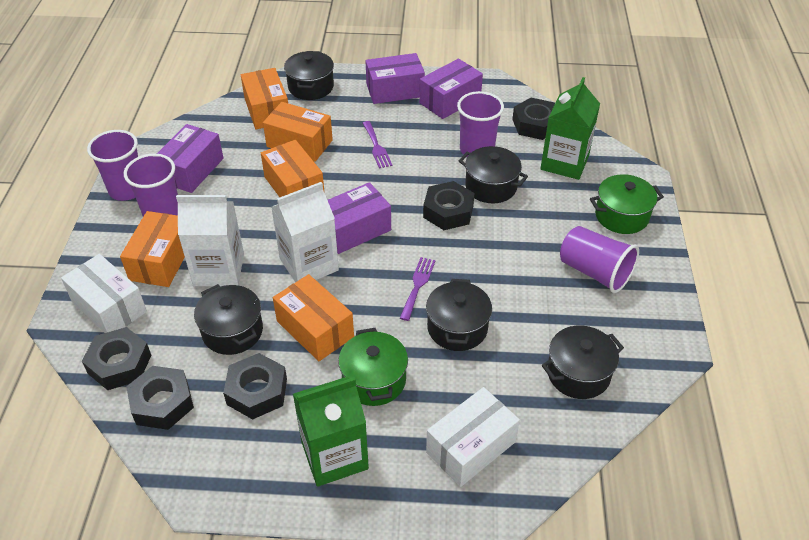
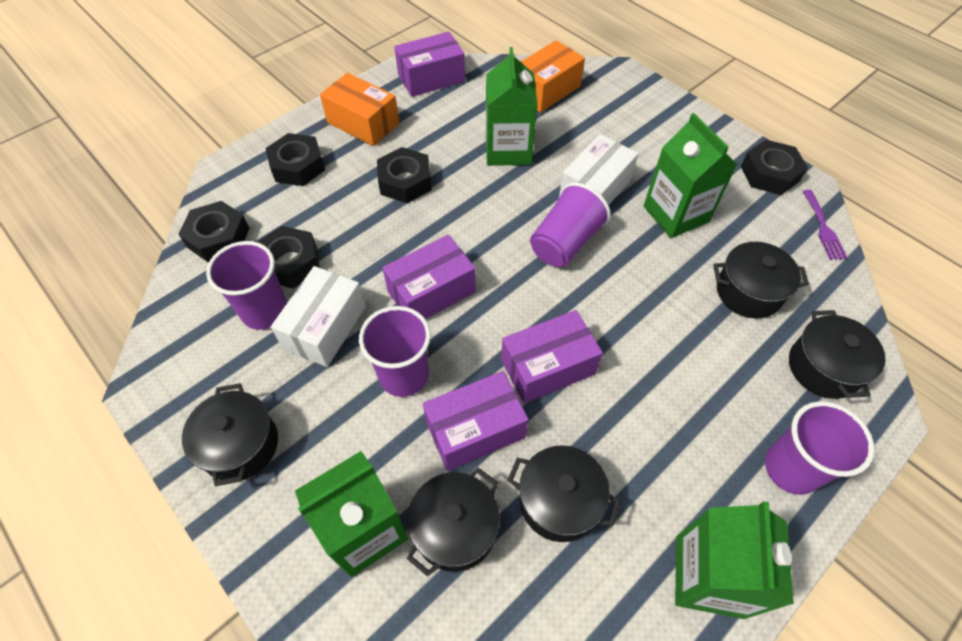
green carton: 2 -> 4
green pot: 2 -> 0
orange box: 5 -> 2
purple fork: 2 -> 1
white carton: 2 -> 0

